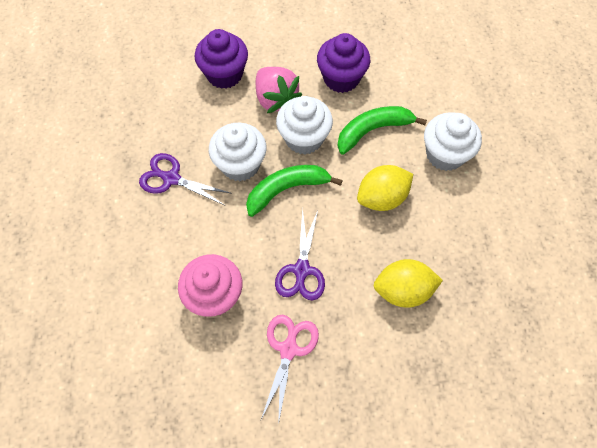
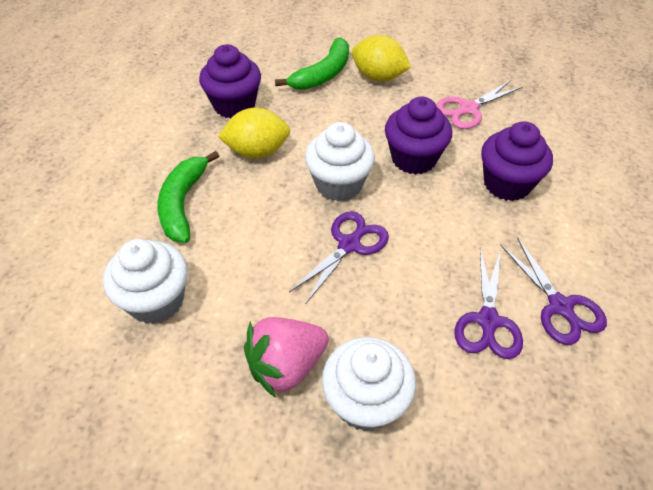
pink cupcake: 1 -> 0
purple cupcake: 2 -> 3
purple scissors: 2 -> 3

